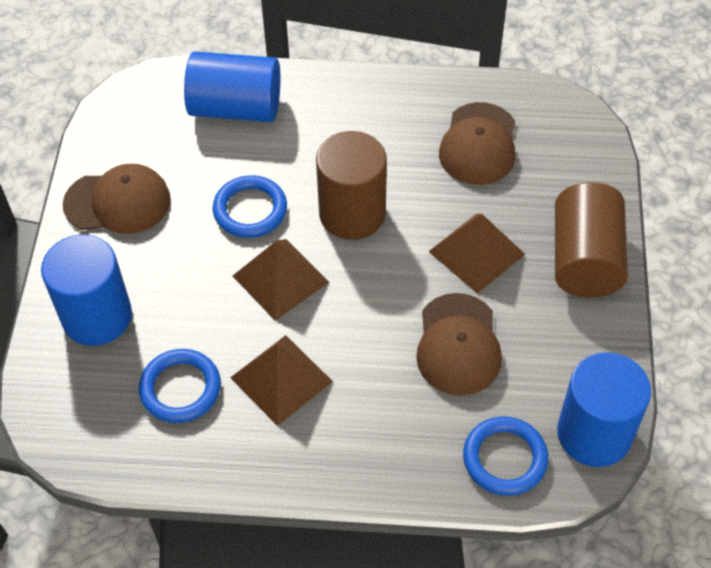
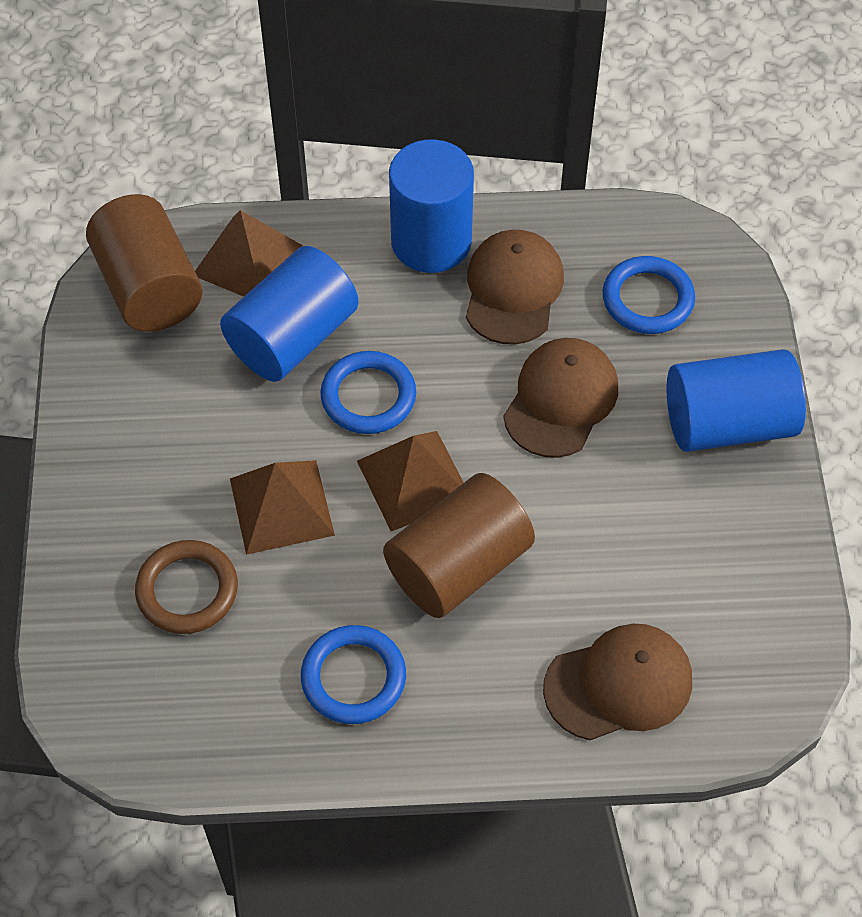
brown ring: 0 -> 1

